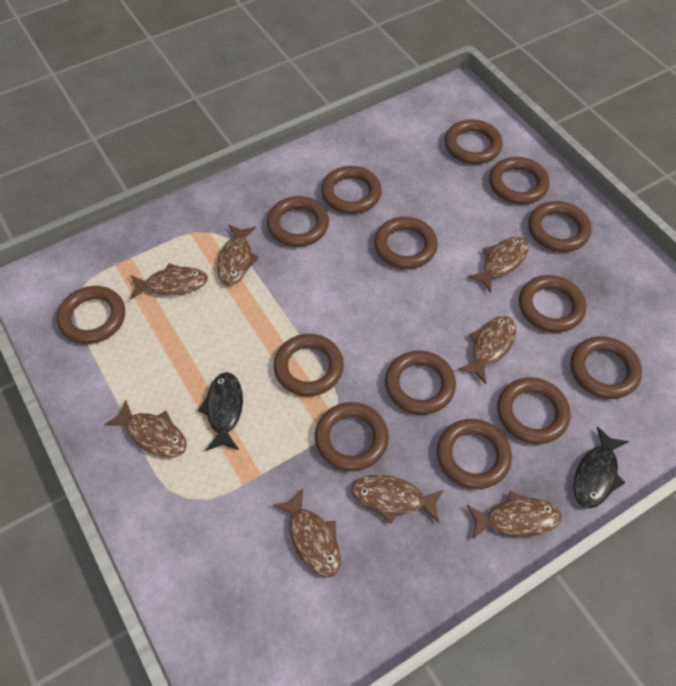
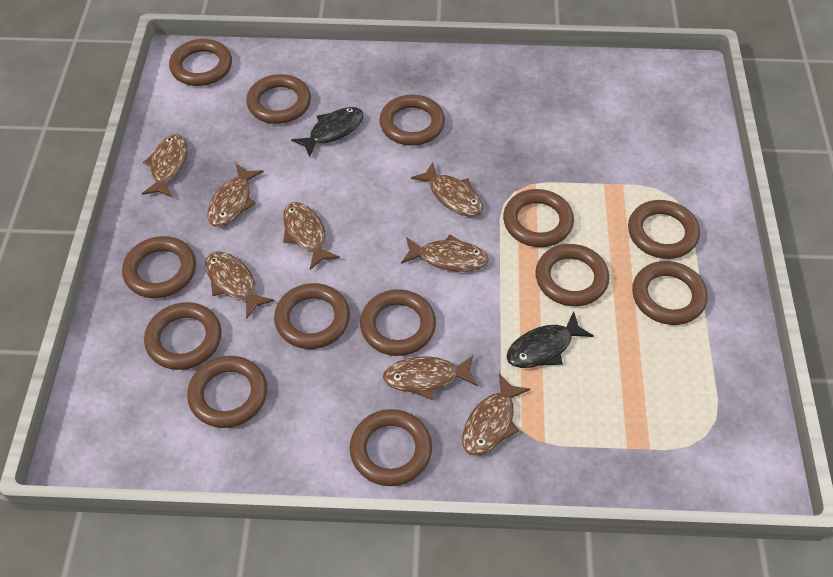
brown ring: 14 -> 13

